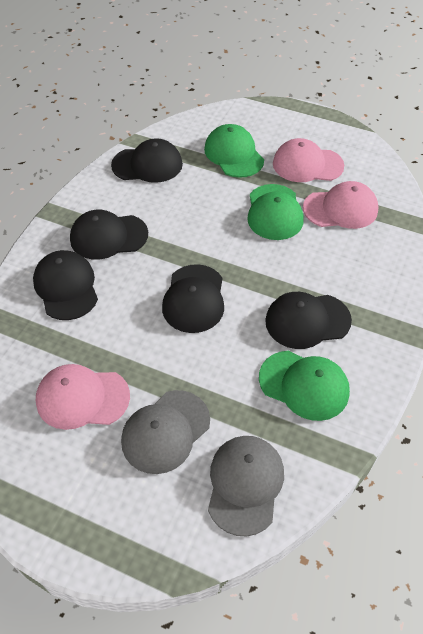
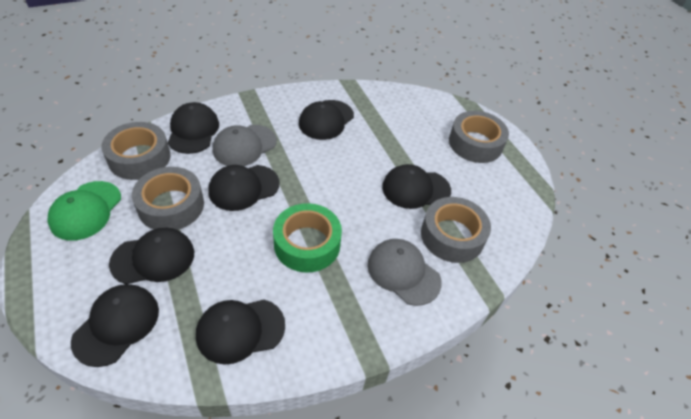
black cap: 5 -> 7
green cap: 3 -> 1
green tape: 0 -> 1
grey tape: 0 -> 4
pink cap: 3 -> 0

